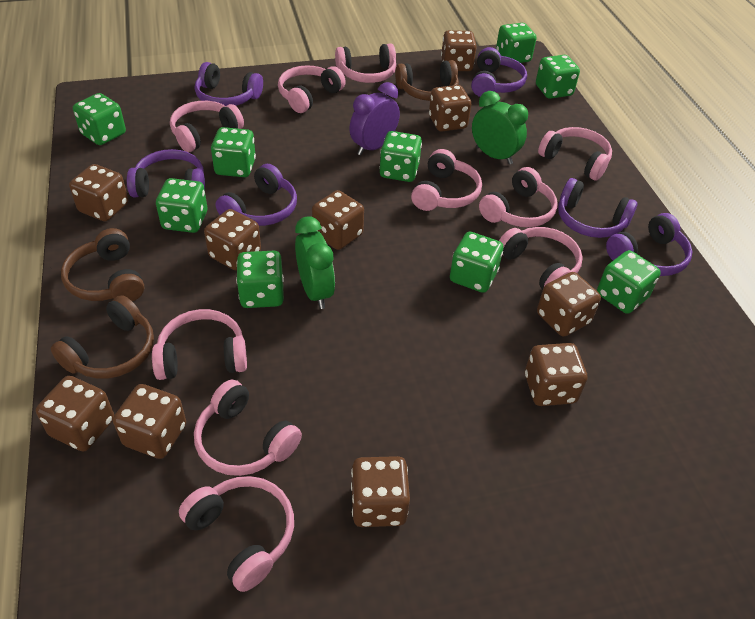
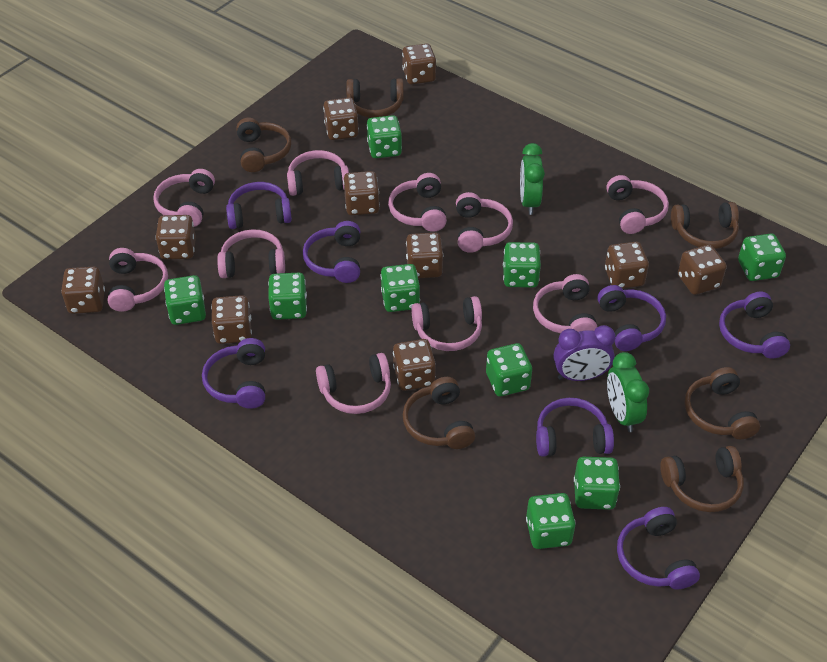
brown headphones: 3 -> 6
purple headphones: 6 -> 7

